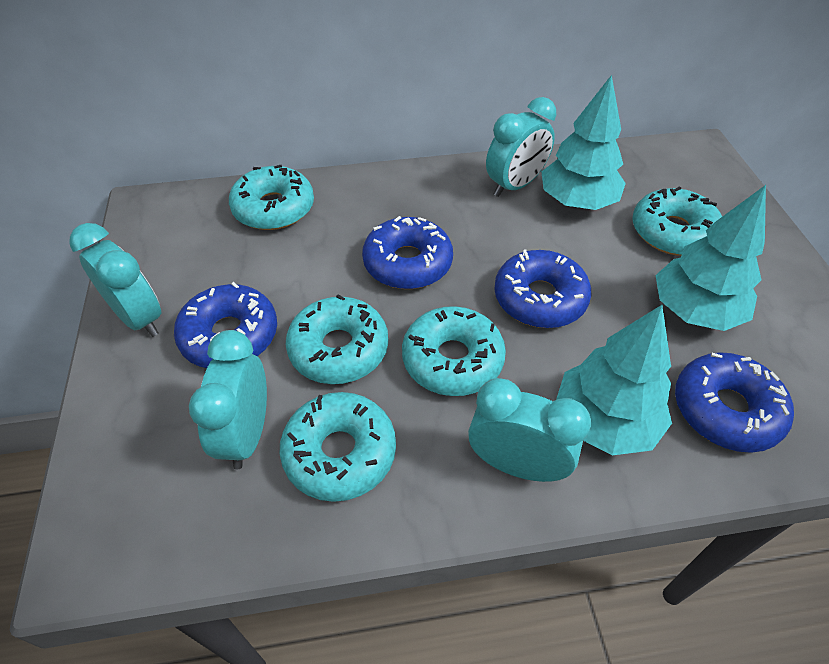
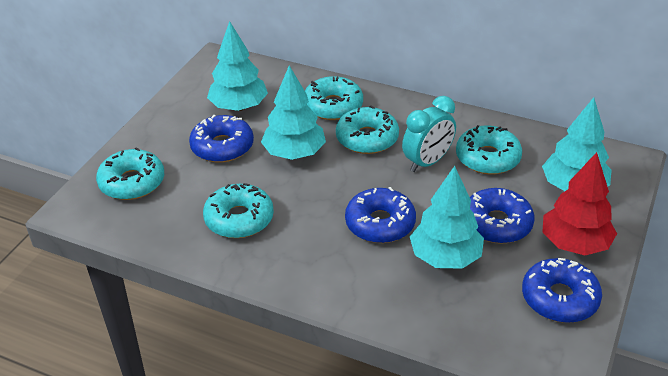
red tree: 0 -> 1
turquoise clock: 4 -> 1
turquoise tree: 3 -> 4

